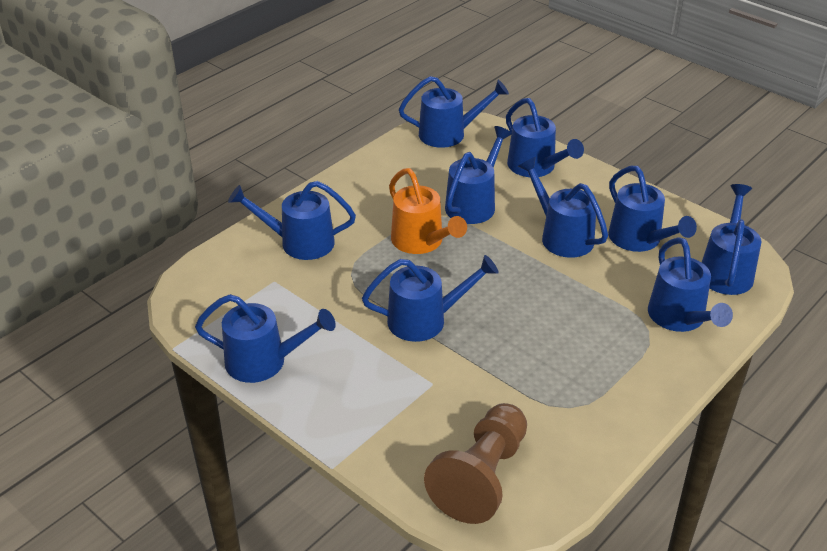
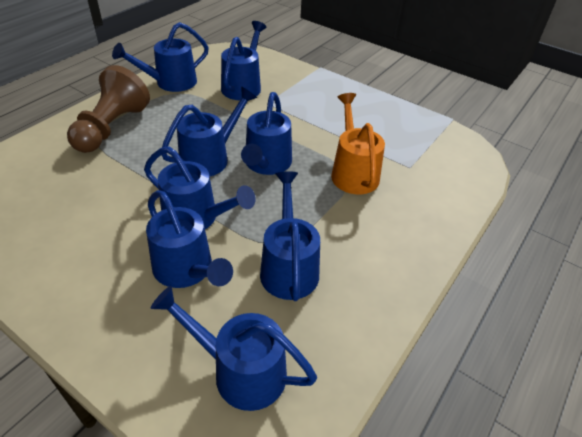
blue watering can: 10 -> 8

